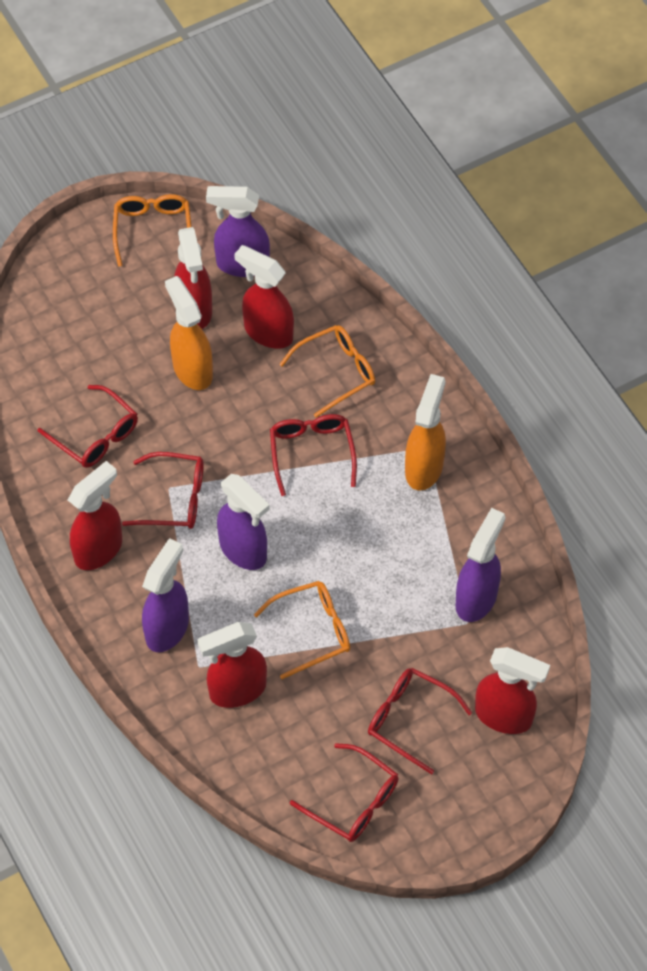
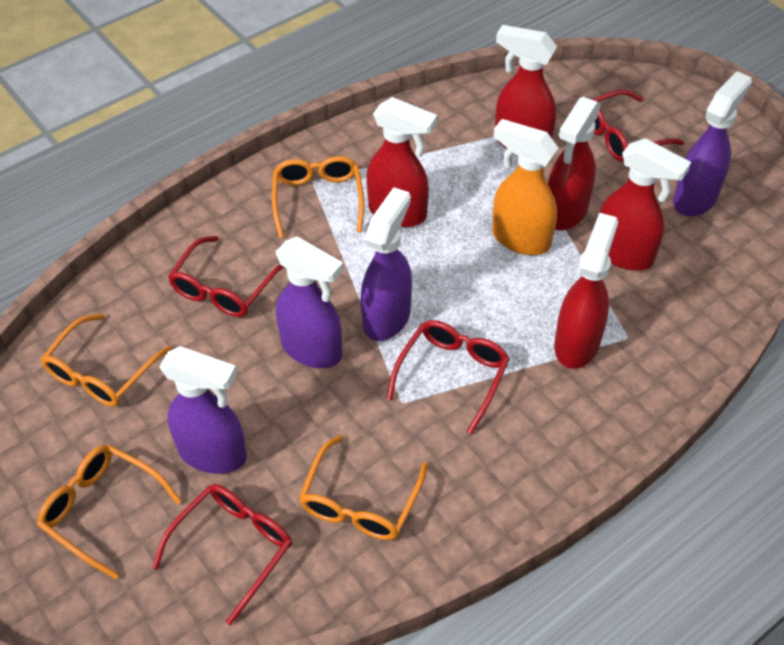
orange glasses: 3 -> 4
orange spray bottle: 2 -> 1
red glasses: 5 -> 4

